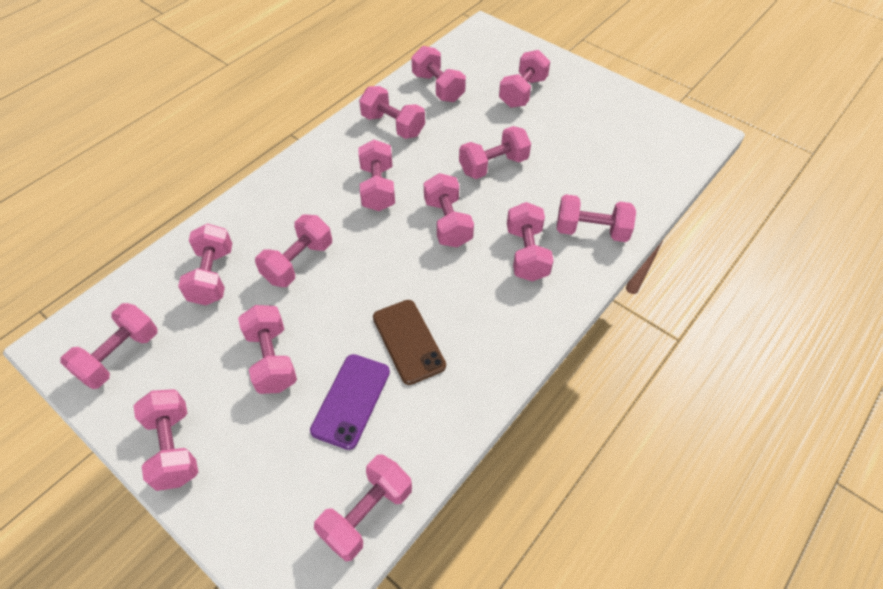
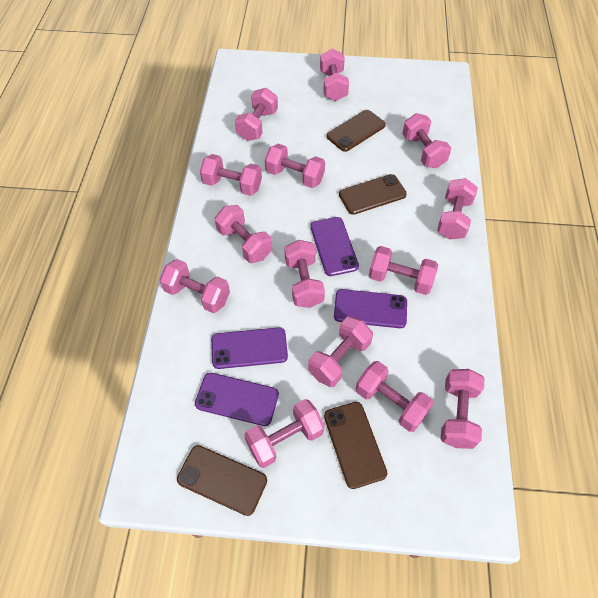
brown phone: 1 -> 4
purple phone: 1 -> 4

